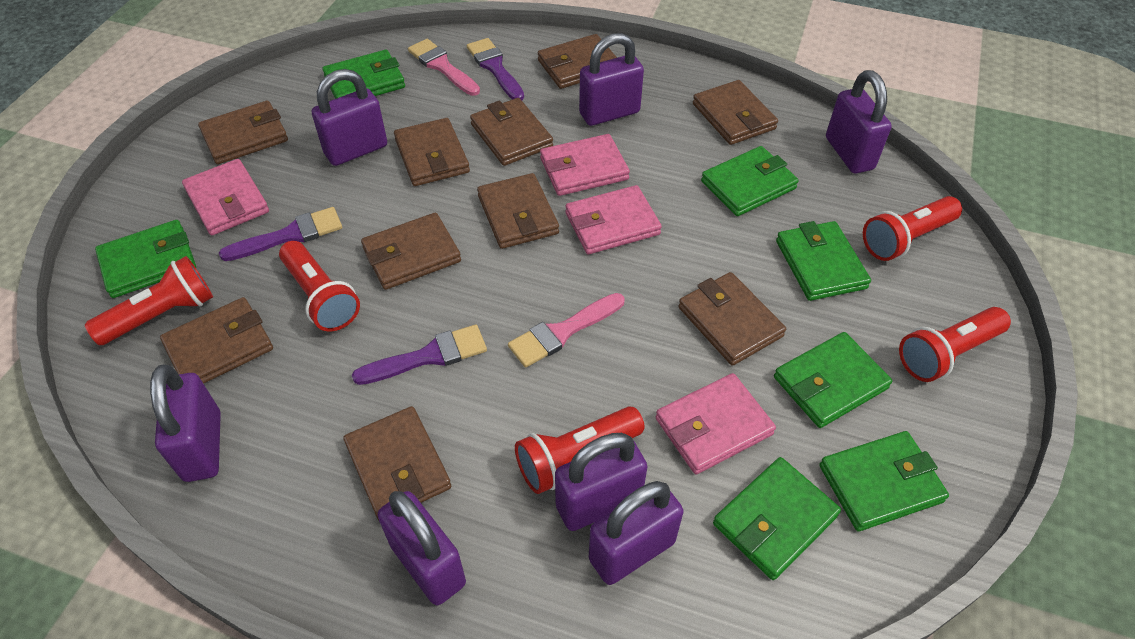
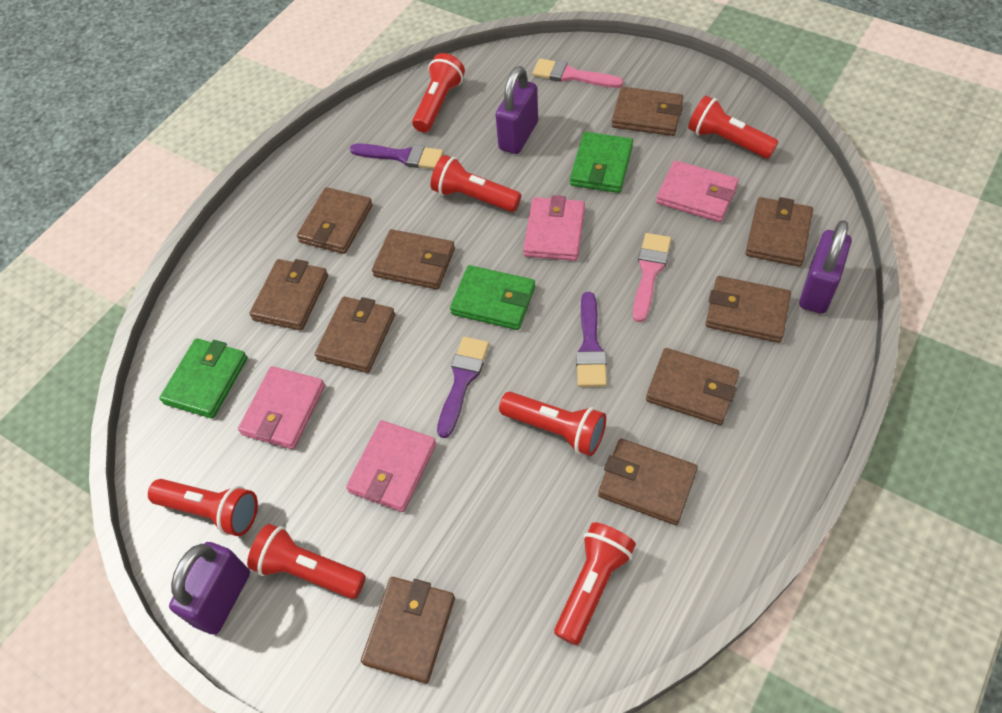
green wallet: 7 -> 3
purple padlock: 7 -> 3
red flashlight: 5 -> 7

